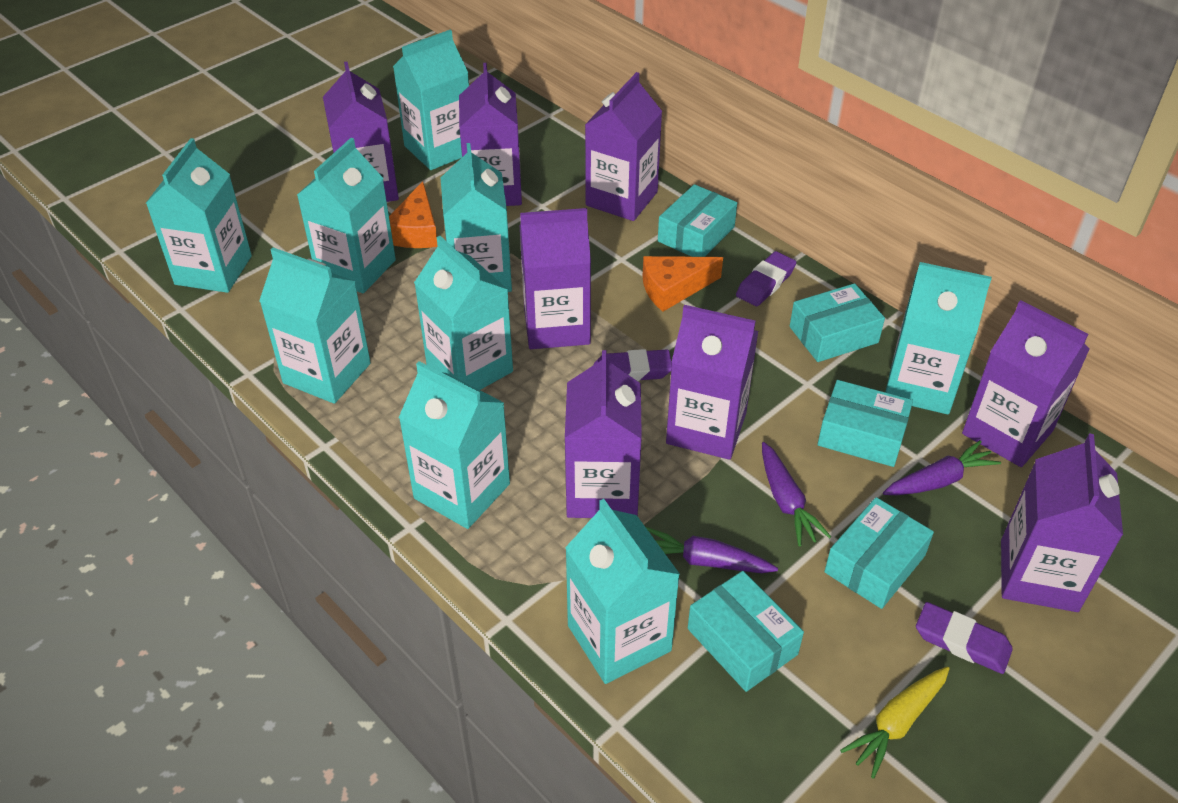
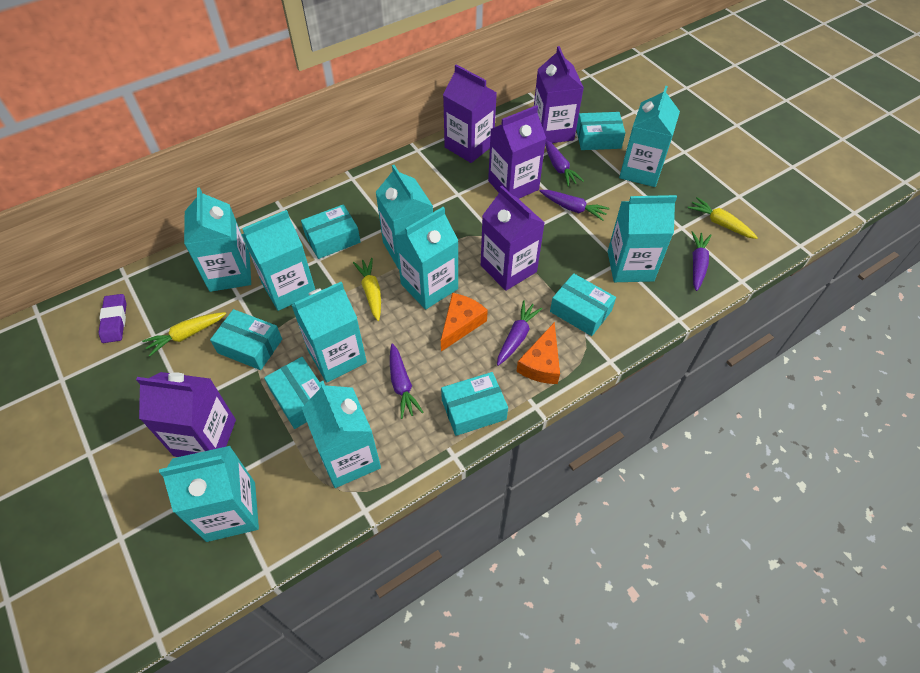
purple carrot: 3 -> 5
purple carton: 8 -> 5
purple eraser: 3 -> 1
turquoise box: 5 -> 6
yellow carrot: 1 -> 3

